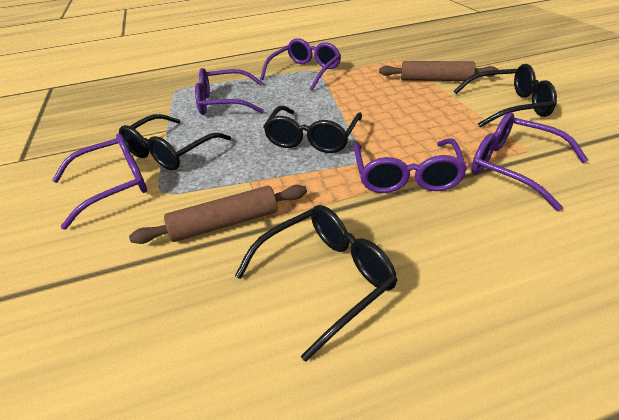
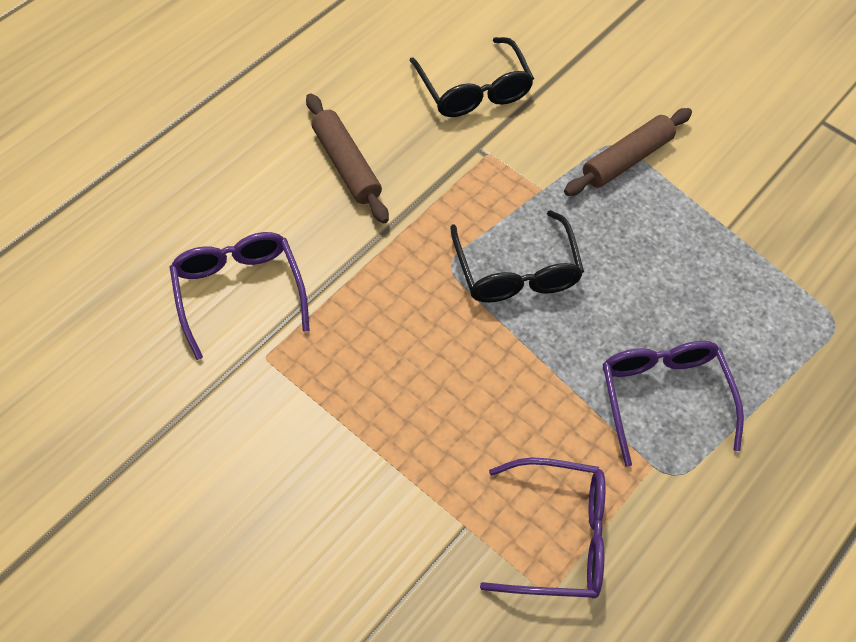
black glasses: 4 -> 2
purple glasses: 5 -> 3

